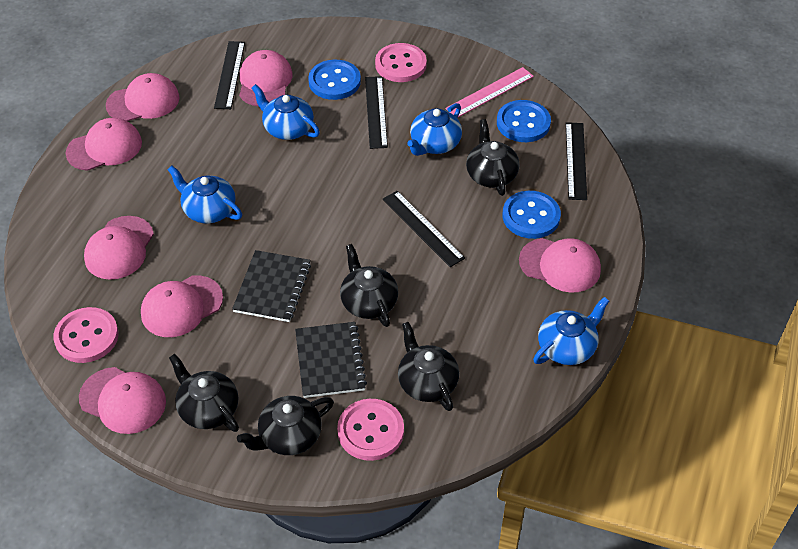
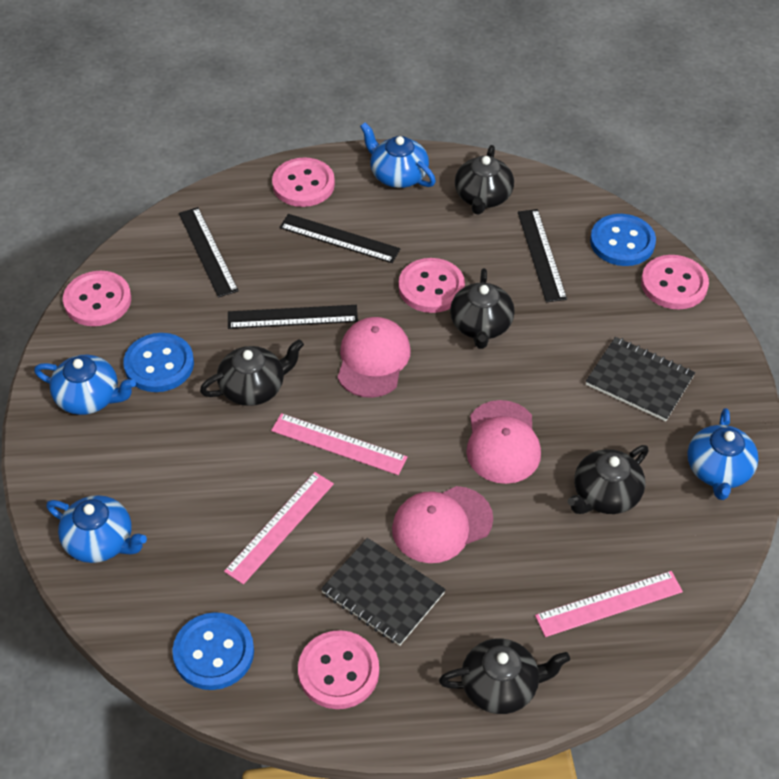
pink button: 3 -> 5
pink cap: 7 -> 3
pink ruler: 1 -> 3

